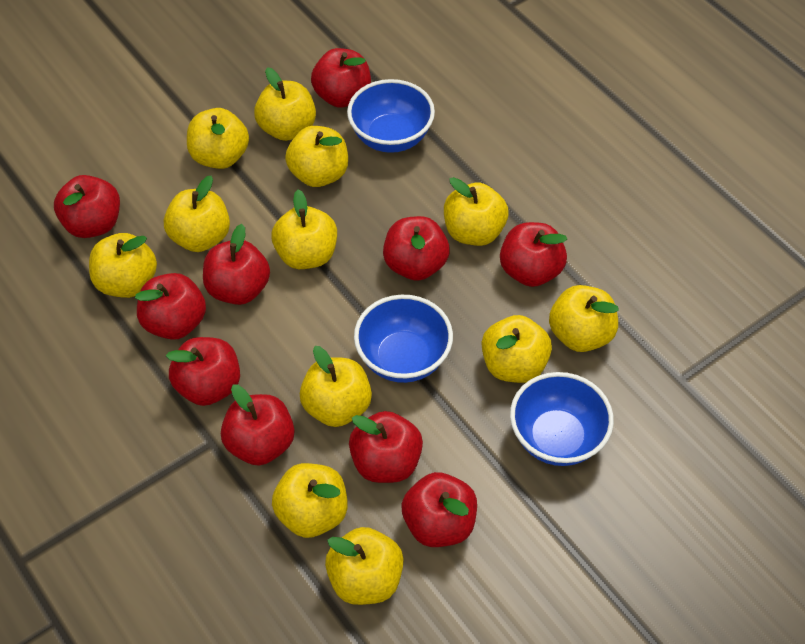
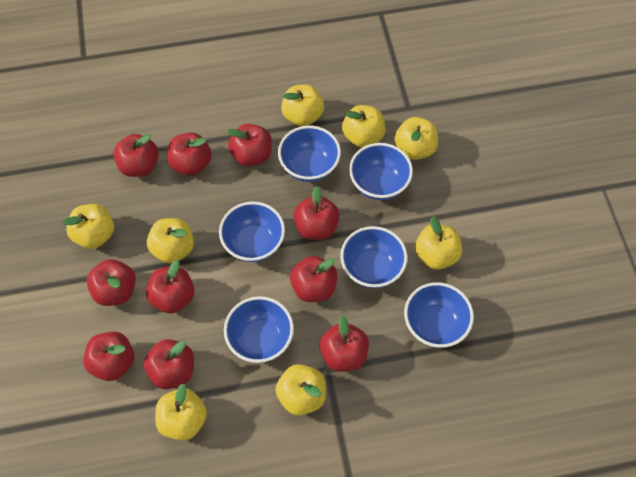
blue bowl: 3 -> 6
yellow apple: 12 -> 8

